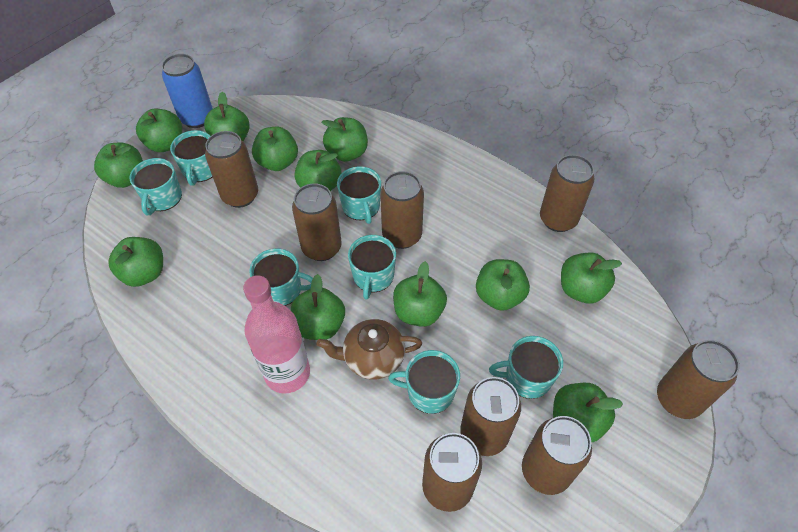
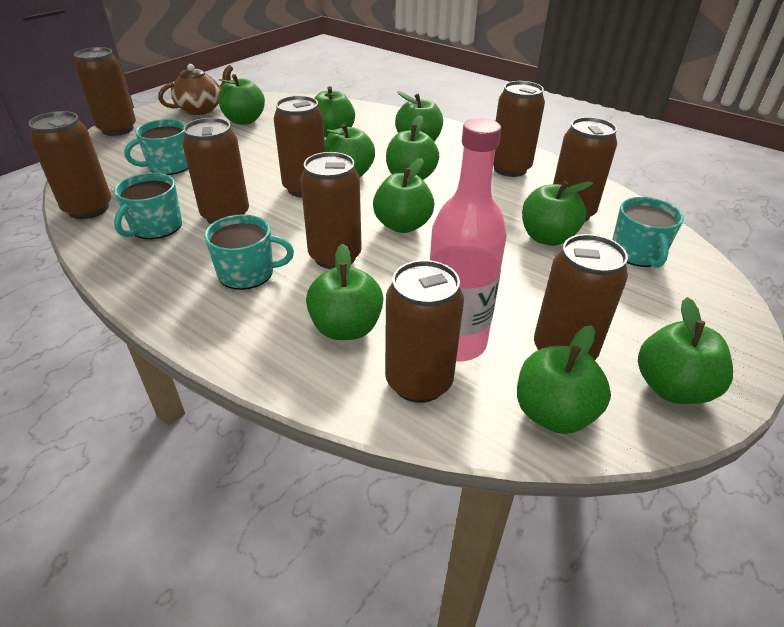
blue can: 1 -> 0
brown can: 8 -> 9
green apple: 12 -> 10
turquoise mug: 7 -> 4

